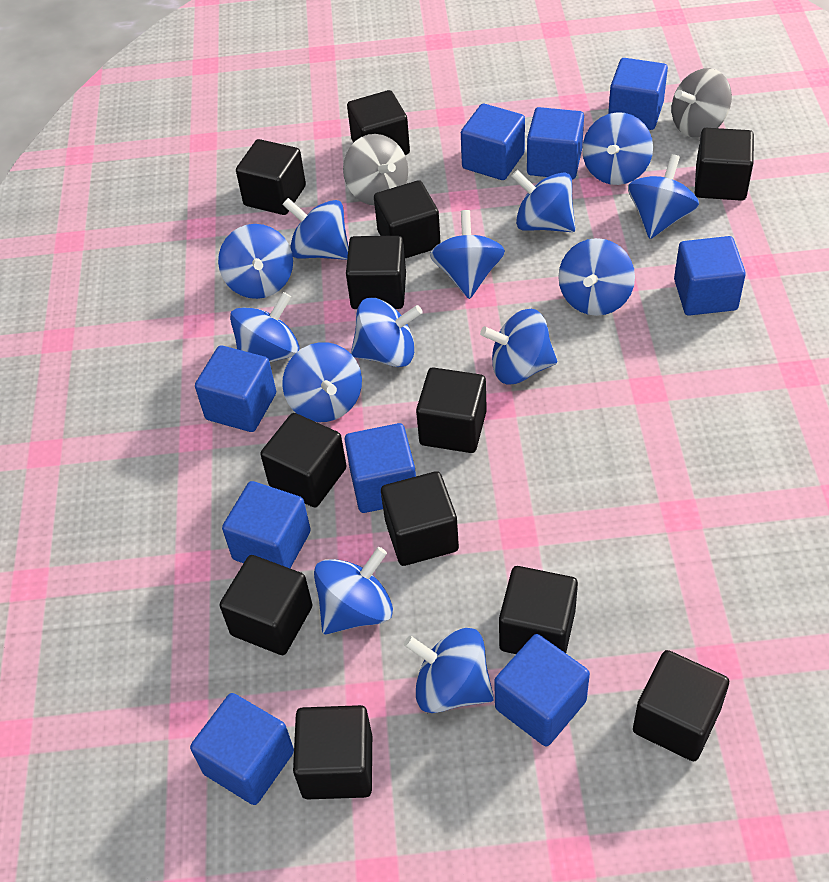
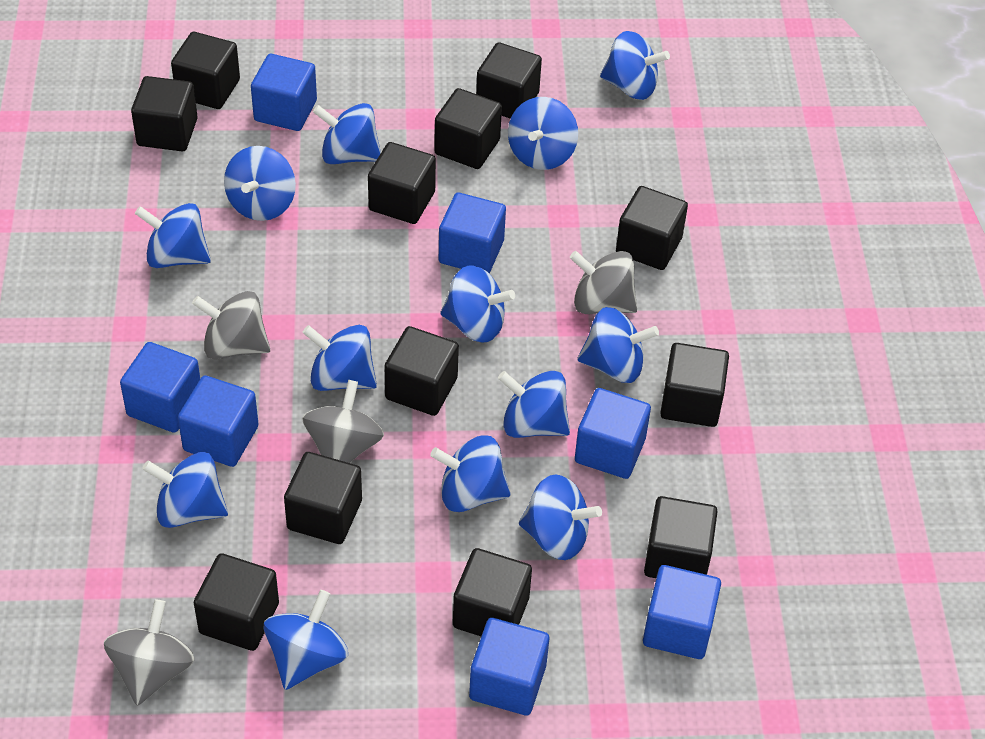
blue cube: 9 -> 7
grey spinning top: 2 -> 4

